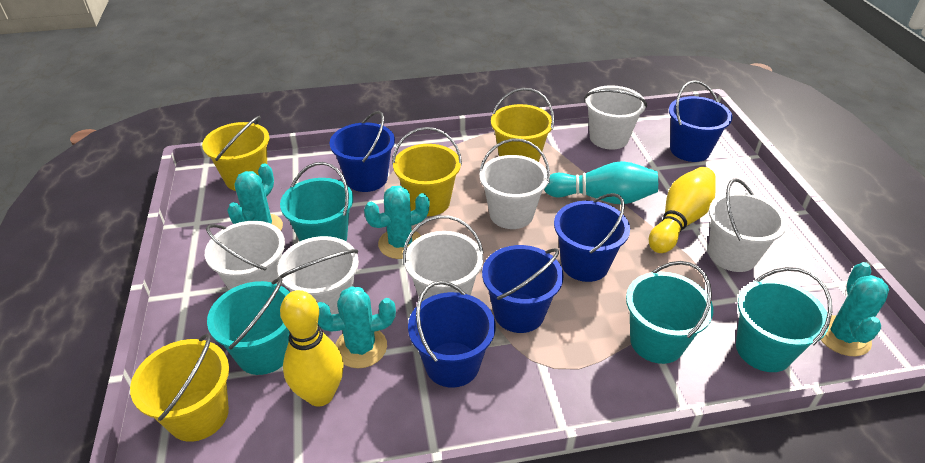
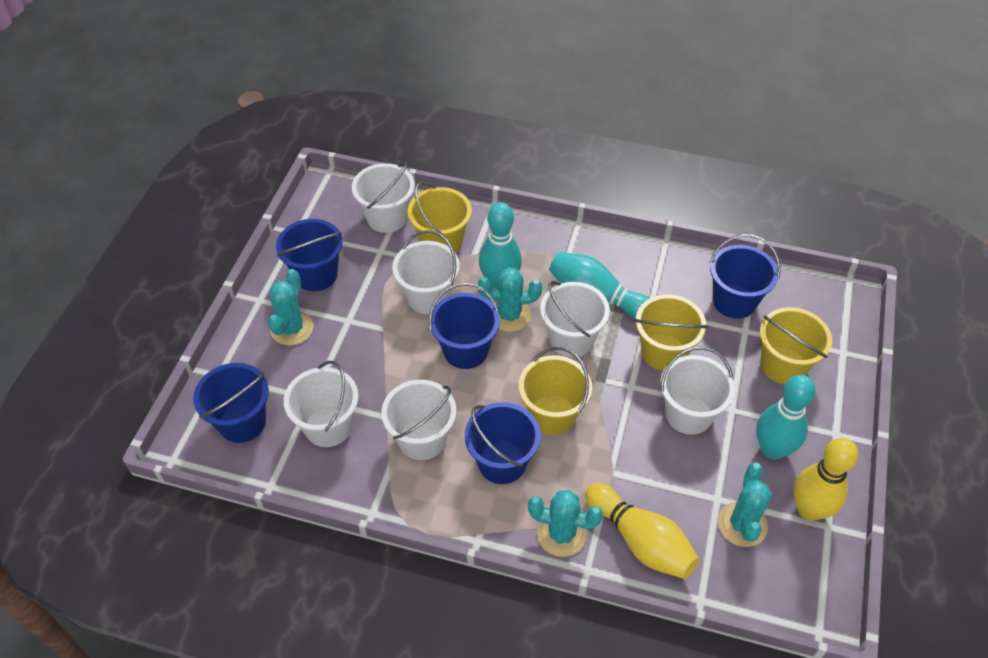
turquoise bowling pin: 1 -> 3
turquoise bucket: 4 -> 0

